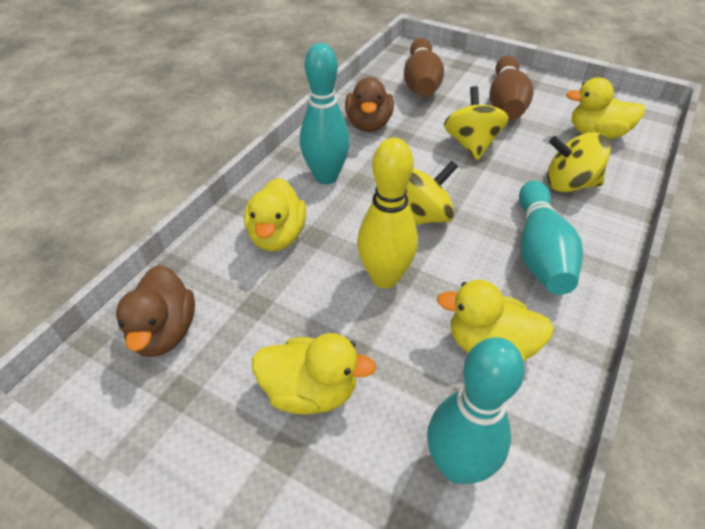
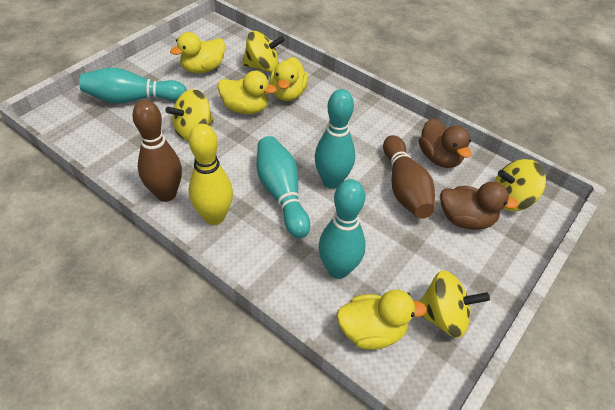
turquoise bowling pin: 3 -> 4
yellow spinning top: 3 -> 4

